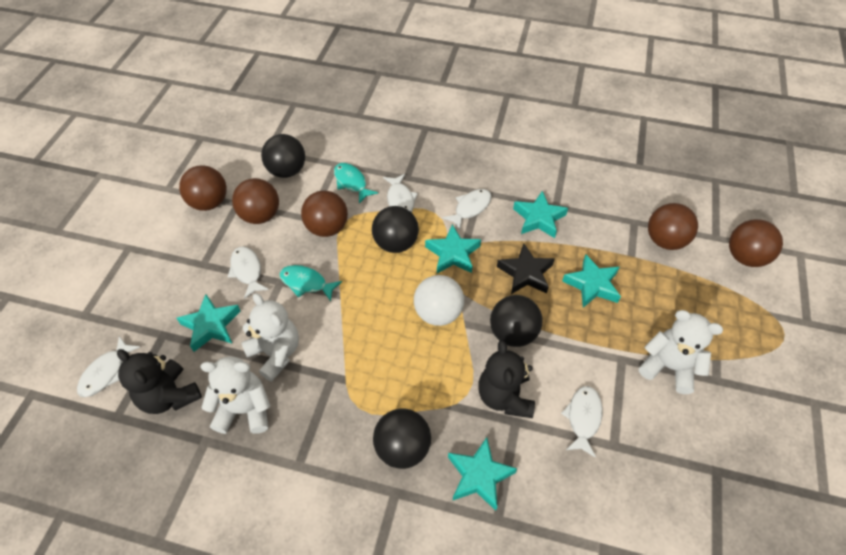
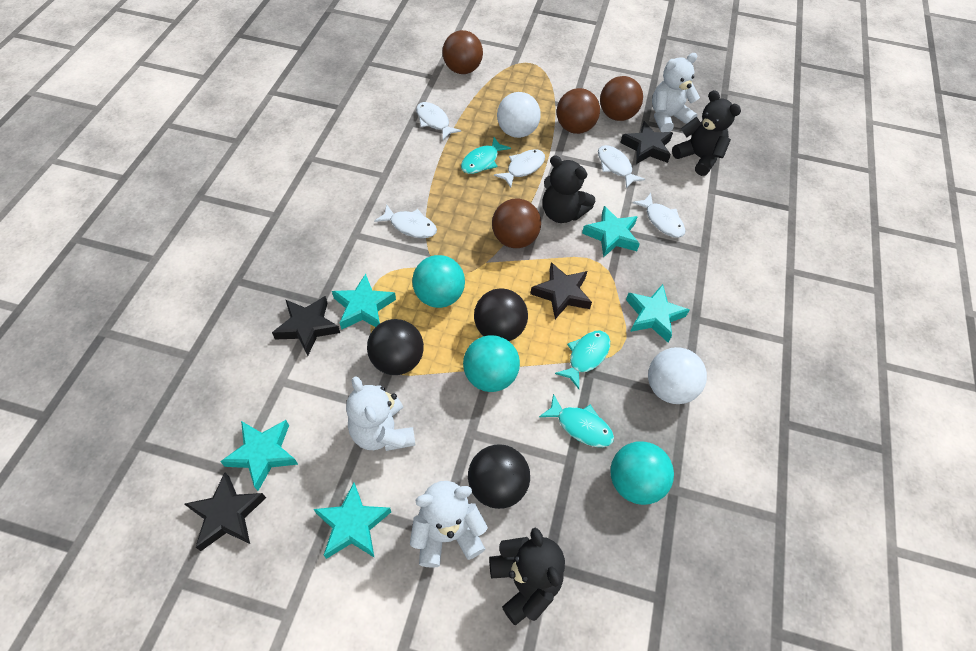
black ball: 4 -> 3
black star: 1 -> 4
black teddy bear: 2 -> 3
brown ball: 5 -> 4
turquoise ball: 0 -> 3
turquoise fish: 2 -> 3
white ball: 1 -> 2

